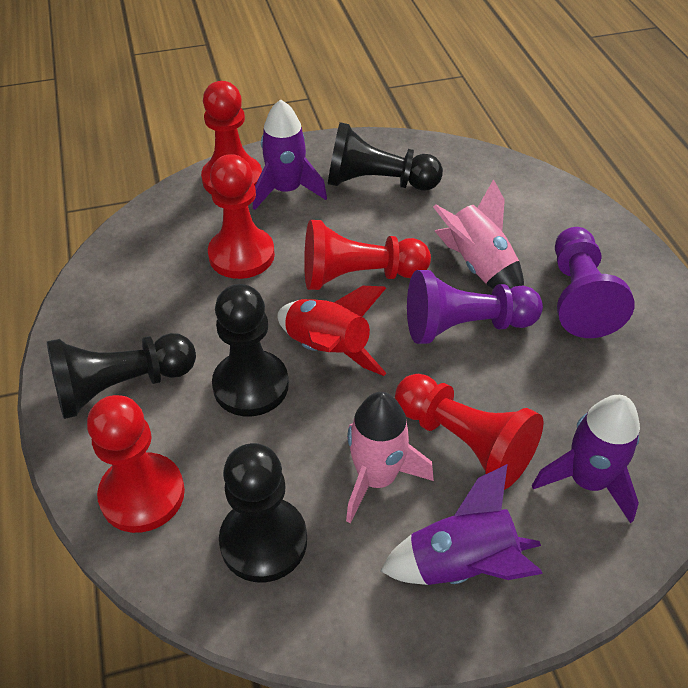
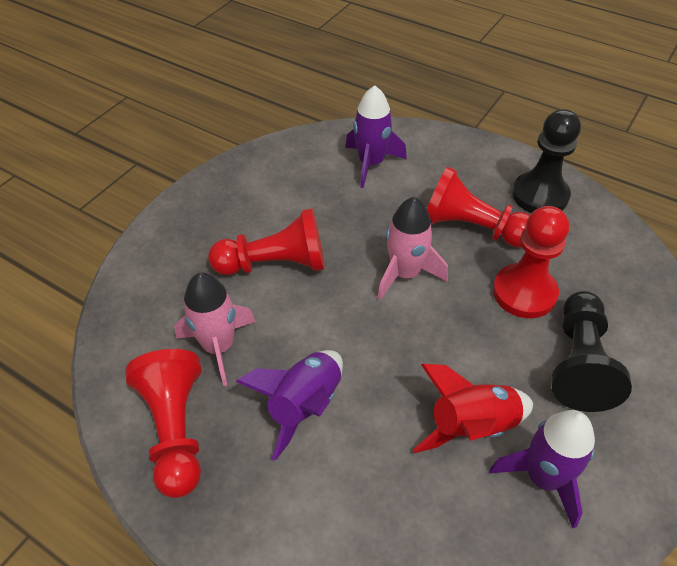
black pawn: 4 -> 2
purple pawn: 2 -> 0
red pawn: 5 -> 4

